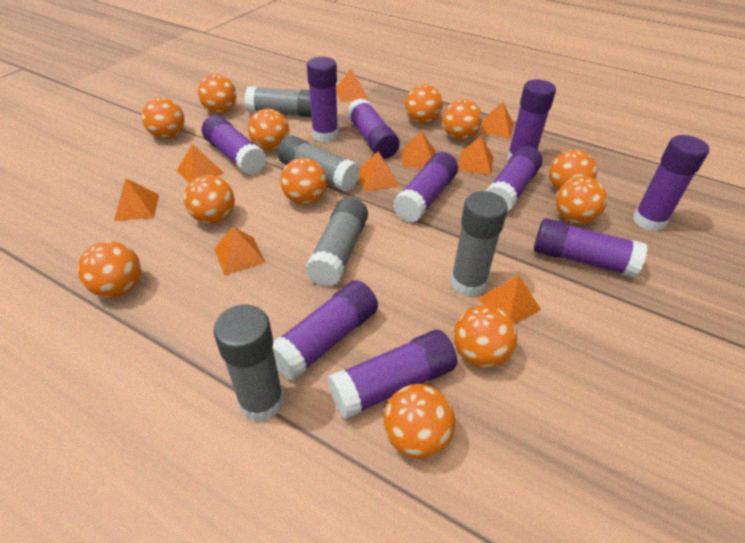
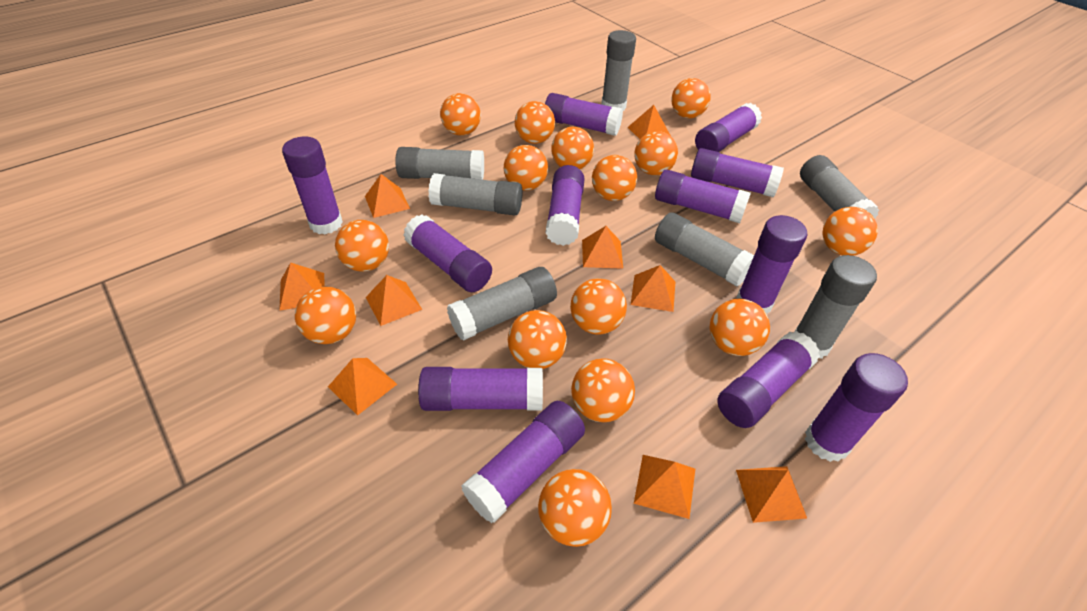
grey glue stick: 5 -> 7
orange ball: 12 -> 15
purple glue stick: 10 -> 12

